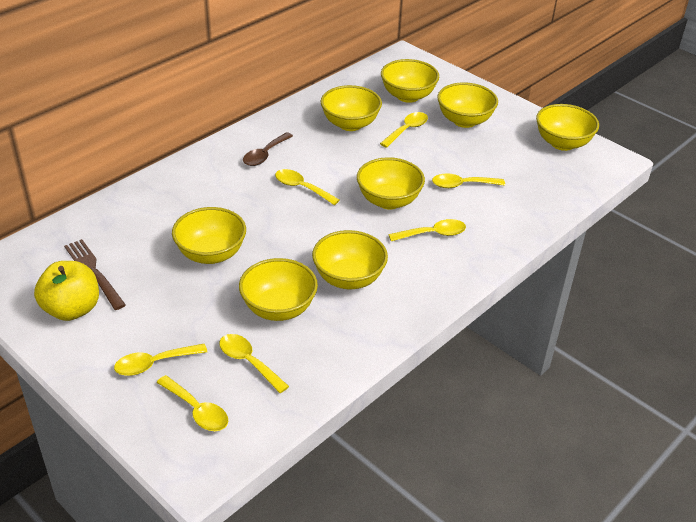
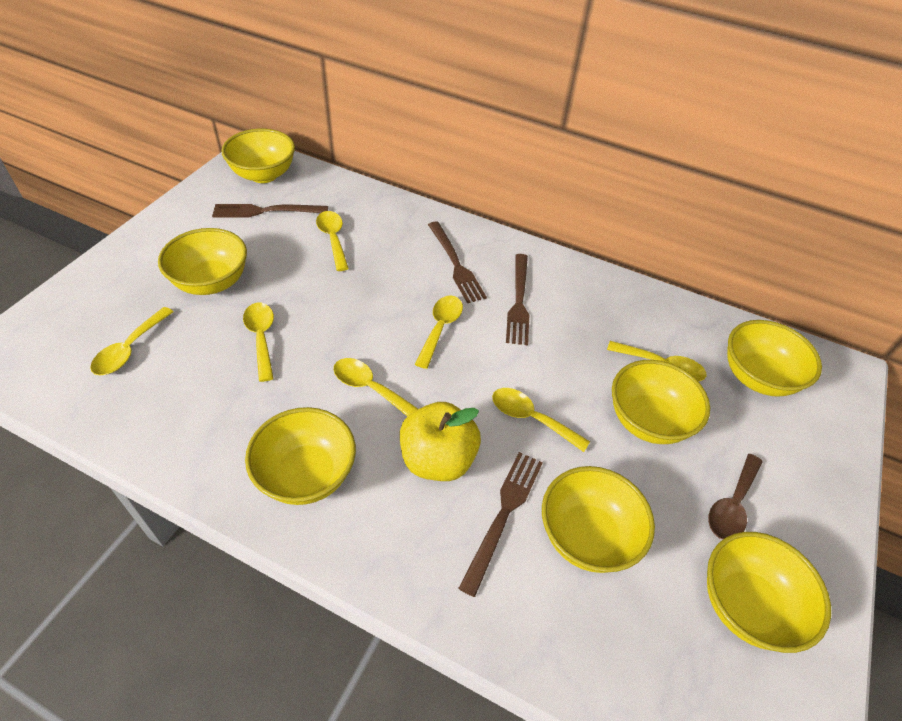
brown fork: 1 -> 4
yellow bowl: 8 -> 7

